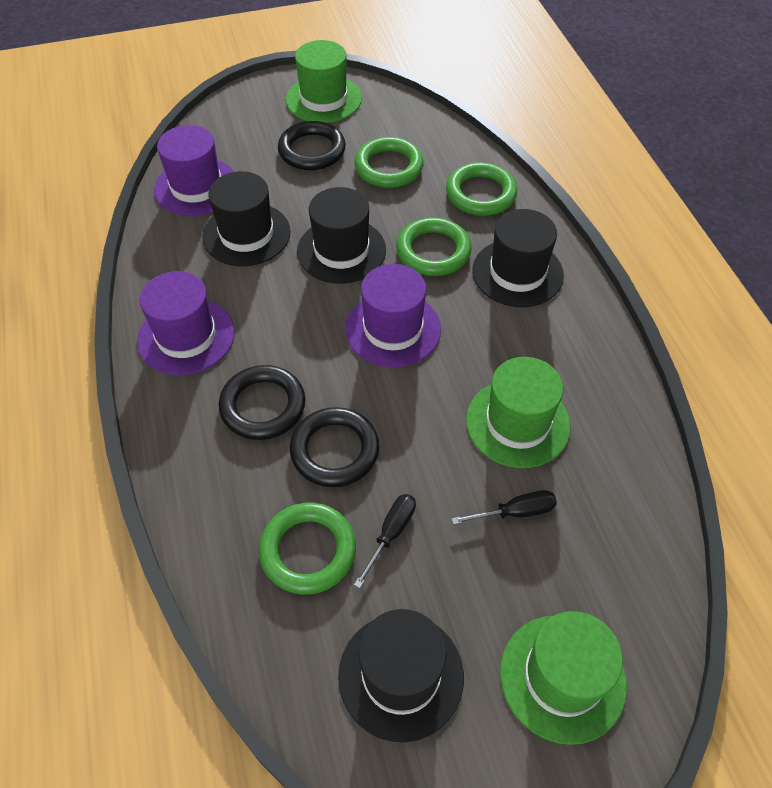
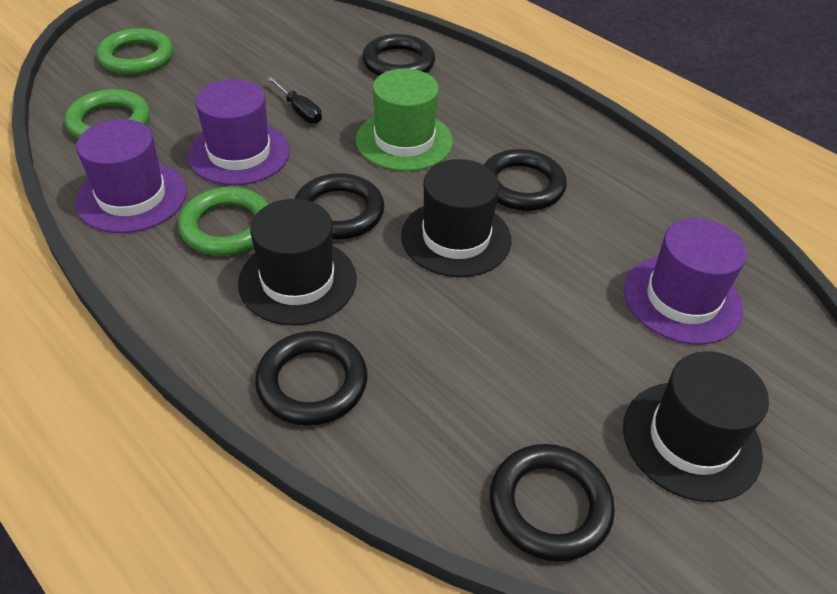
black hat: 4 -> 3
black ring: 3 -> 5
black screwdriver: 2 -> 1
green hat: 3 -> 1
green ring: 4 -> 3

